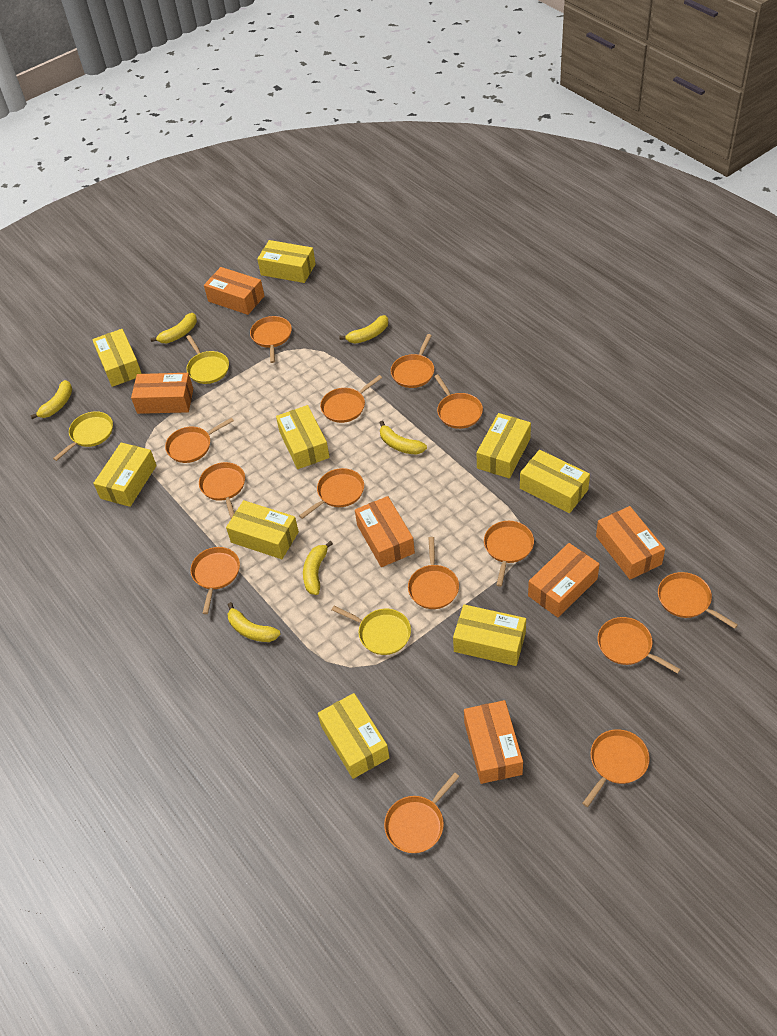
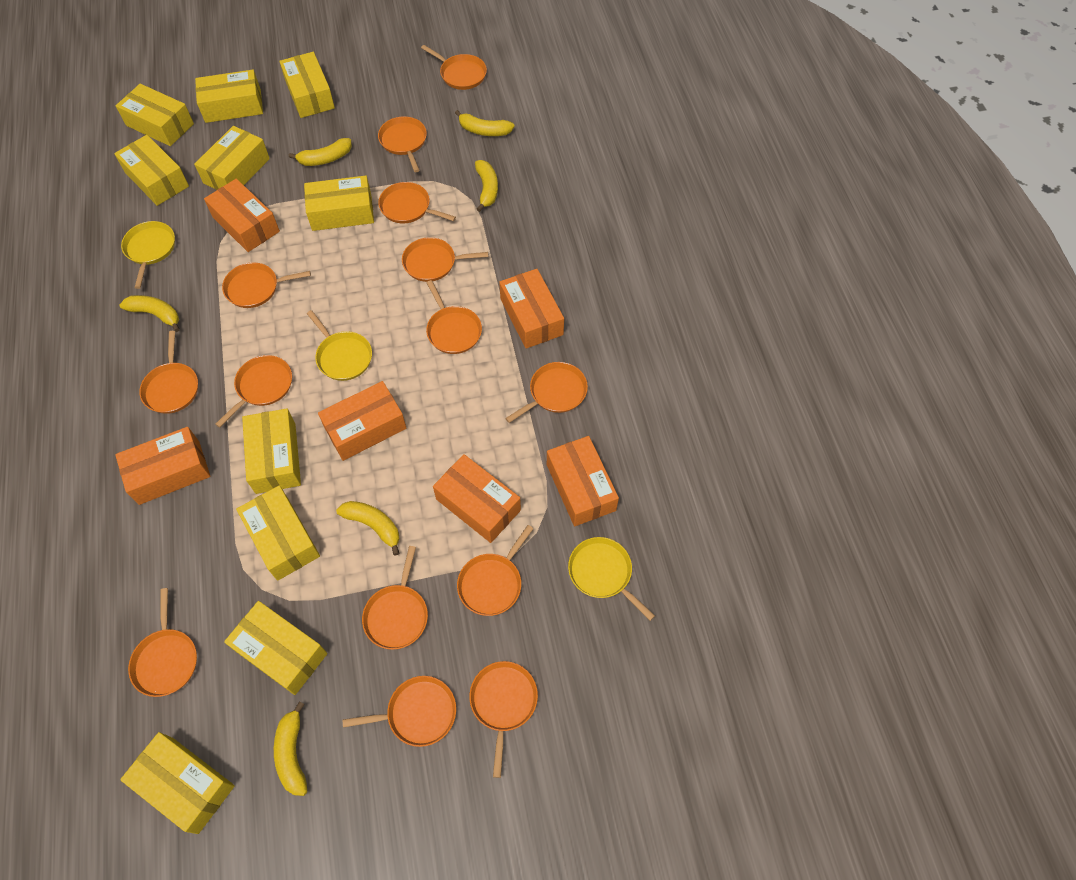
yellow box: 9 -> 10

